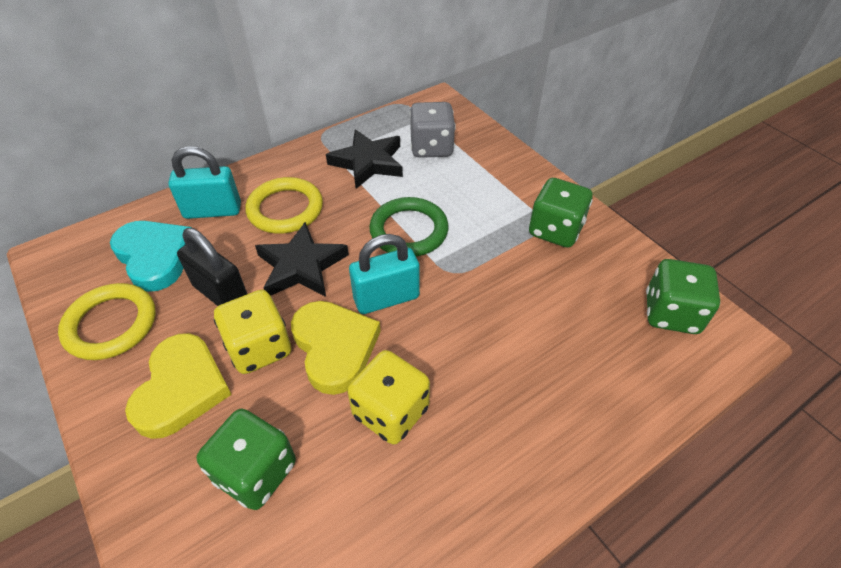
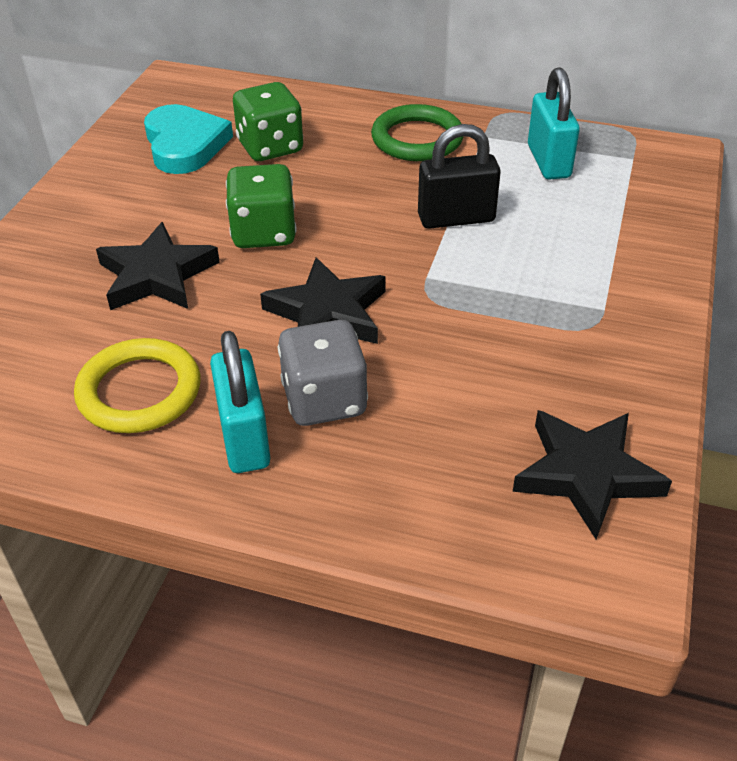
black star: 2 -> 3
green dice: 3 -> 2
yellow dice: 2 -> 0
yellow heart: 2 -> 0
yellow ring: 2 -> 1

